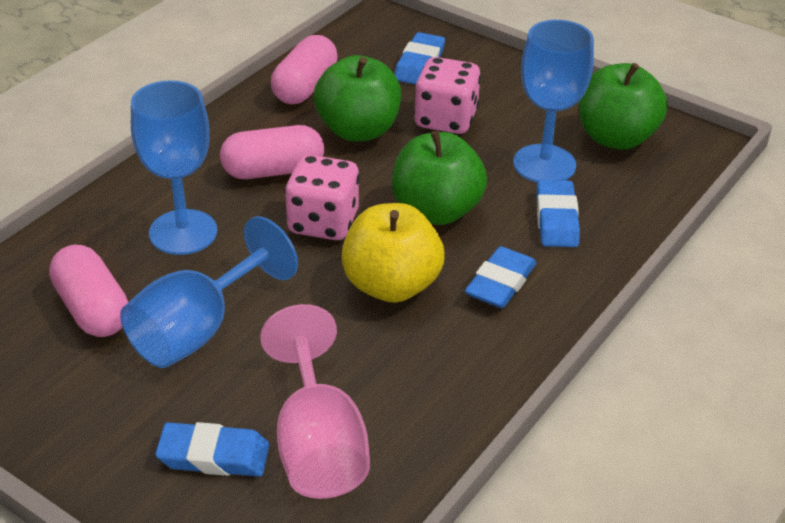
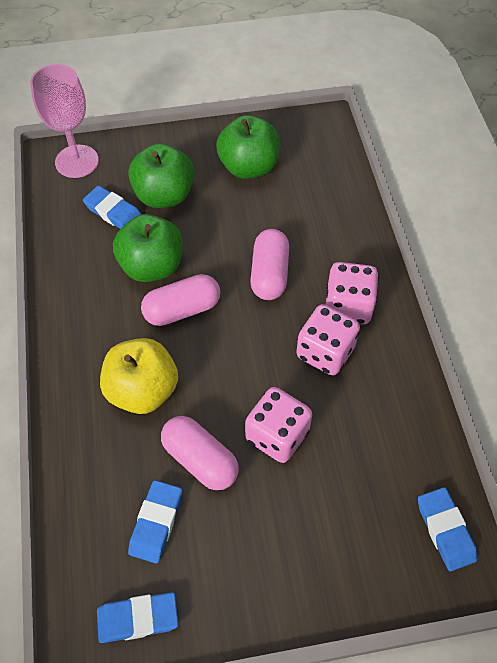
blue goblet: 3 -> 0
pink dice: 2 -> 3

